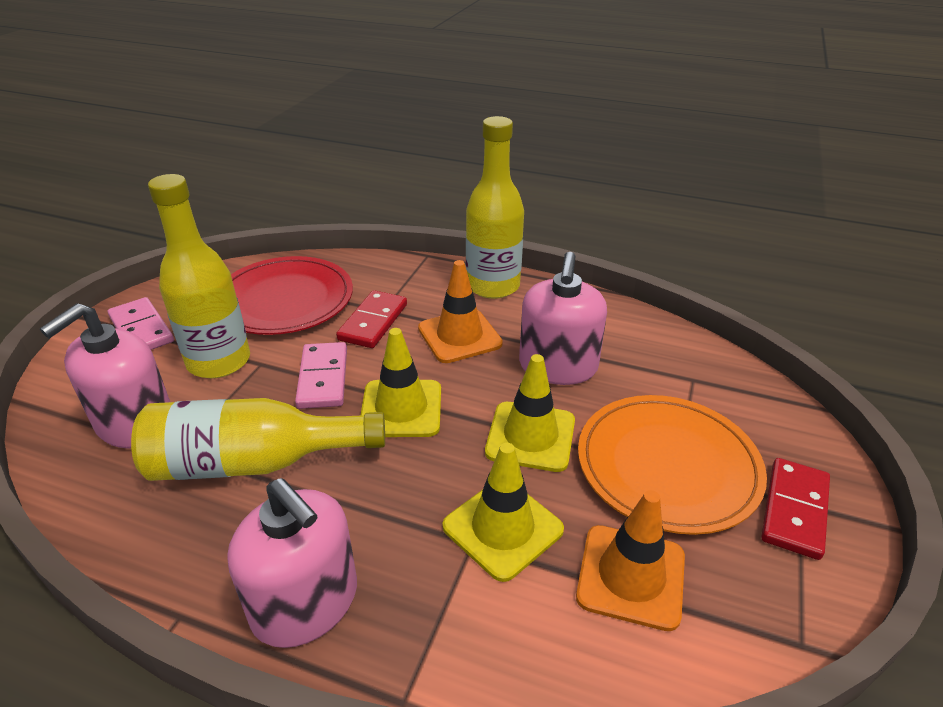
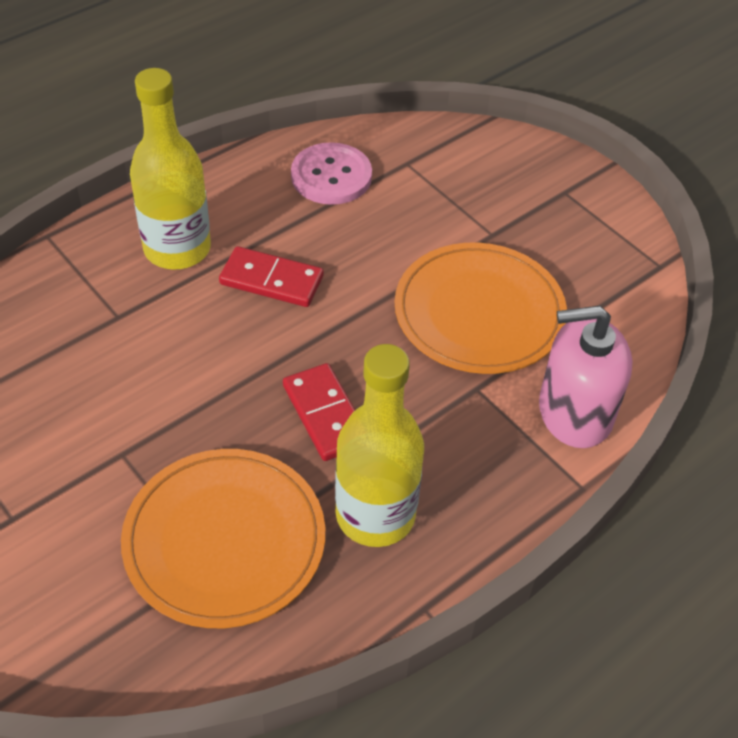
orange plate: 1 -> 2
orange traffic cone: 2 -> 0
pink button: 0 -> 1
pink domino: 2 -> 0
pink soap dispenser: 3 -> 1
red plate: 1 -> 0
yellow bottle: 3 -> 2
yellow traffic cone: 3 -> 0

